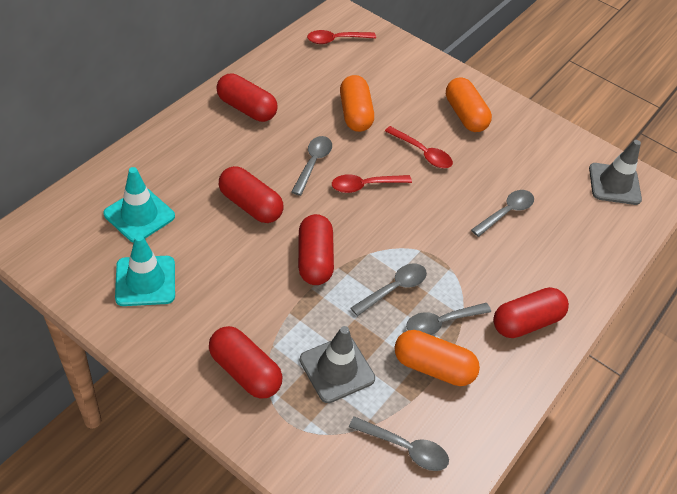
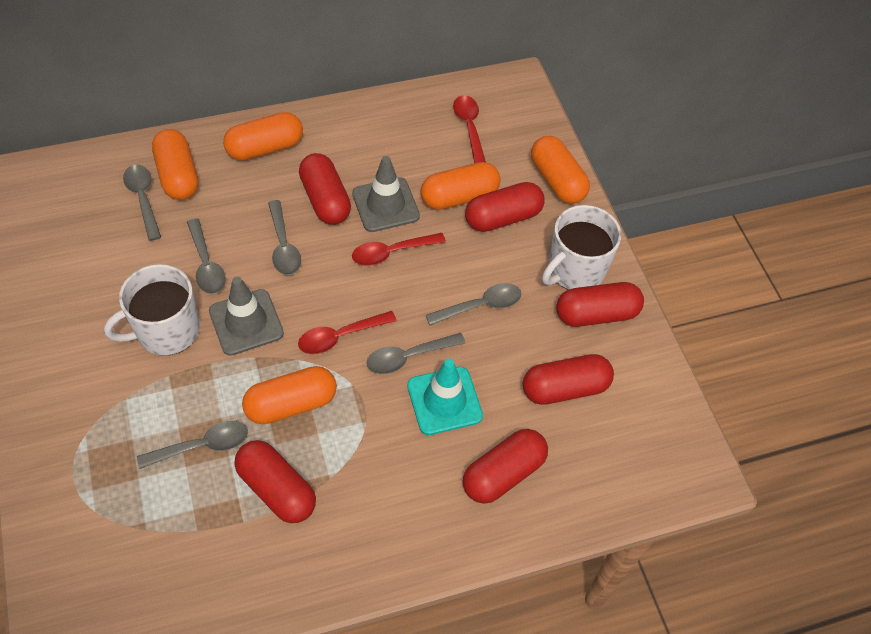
grey spoon: 5 -> 6
orange capsule: 3 -> 5
red capsule: 5 -> 6
turquoise traffic cone: 2 -> 1
white mug: 0 -> 2

